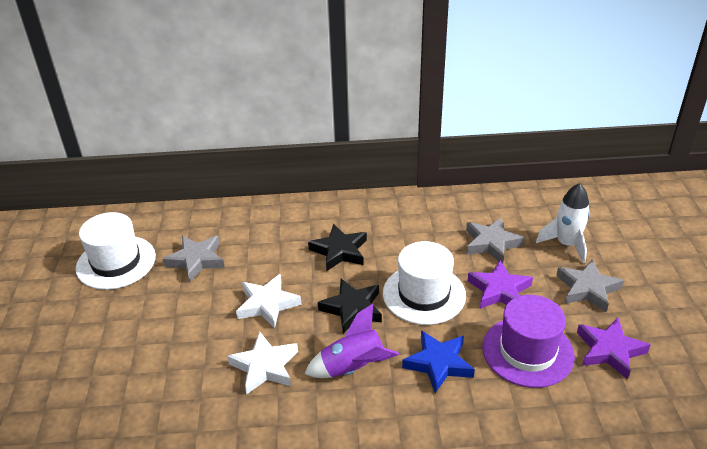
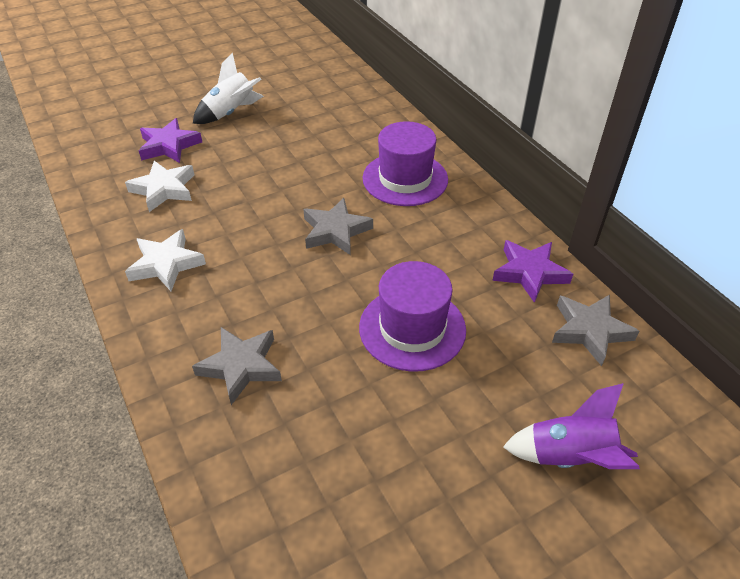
black star: 2 -> 0
blue star: 1 -> 0
purple hat: 1 -> 2
white hat: 2 -> 0

